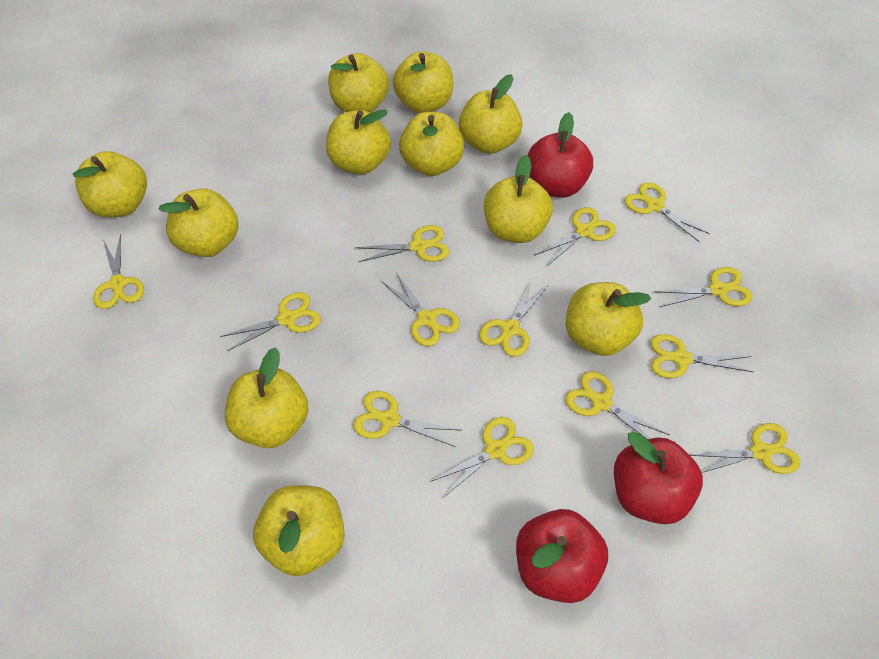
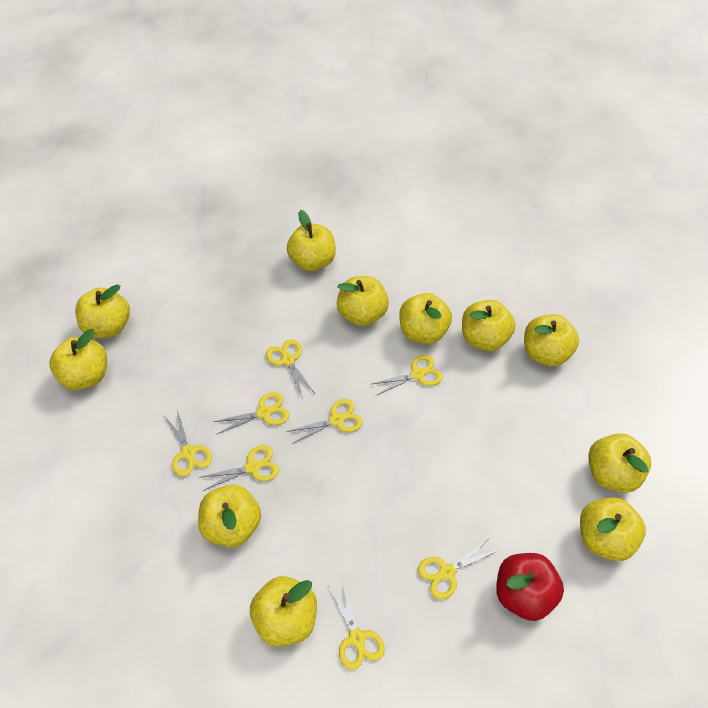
red apple: 3 -> 1
yellow scissors: 13 -> 8

